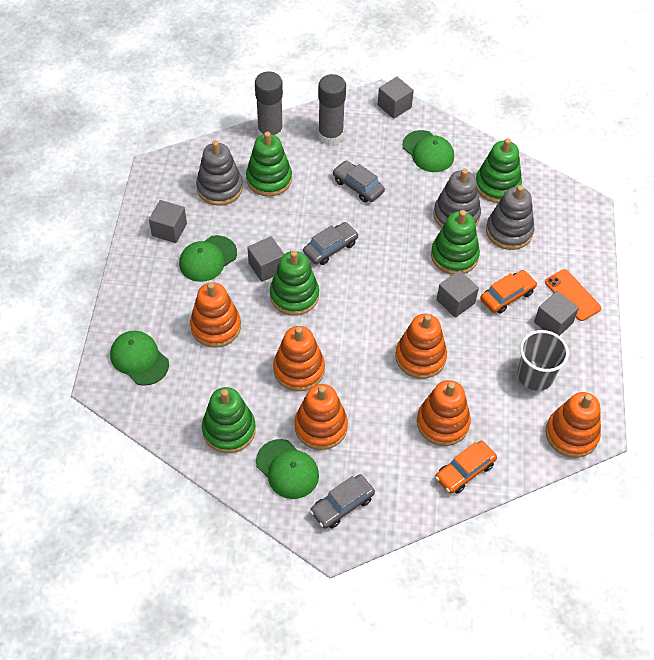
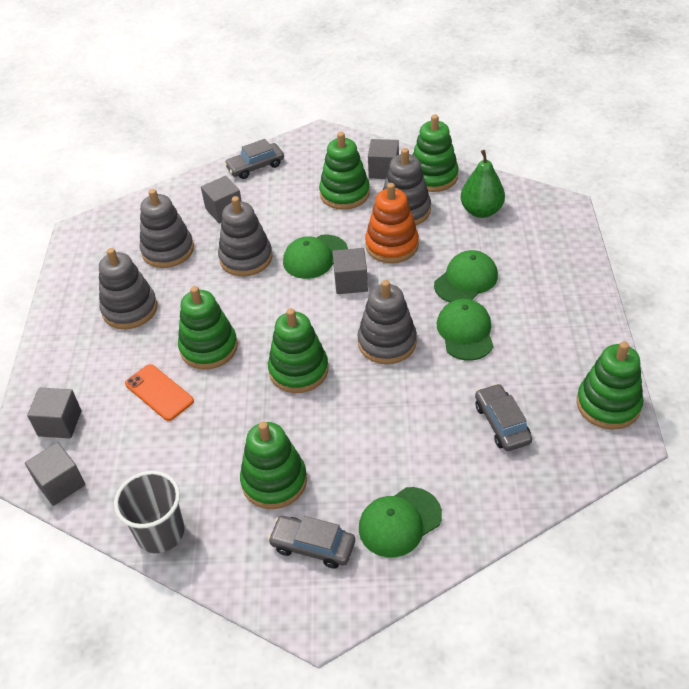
green pear: 0 -> 1
green stacking toy: 5 -> 6
grey glue stick: 2 -> 0
grey stacking toy: 3 -> 5
orange car: 2 -> 0
orange stacking toy: 6 -> 1

